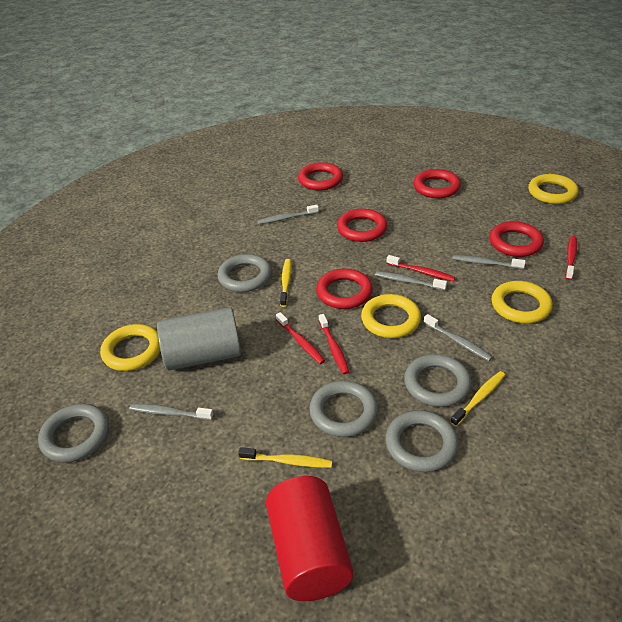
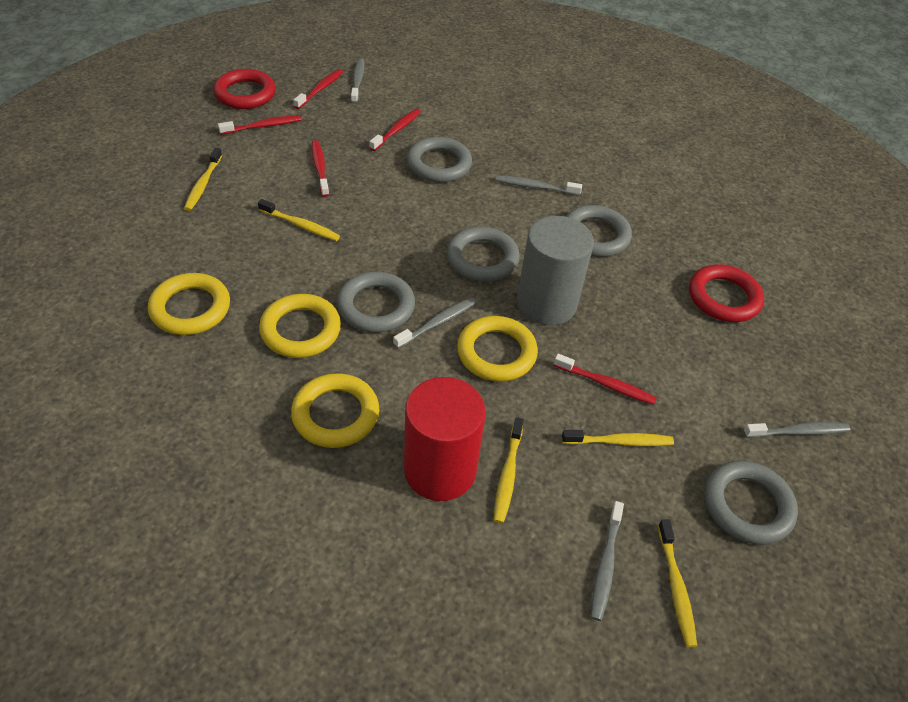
red ring: 5 -> 2
red toothbrush: 4 -> 5
yellow toothbrush: 3 -> 5

